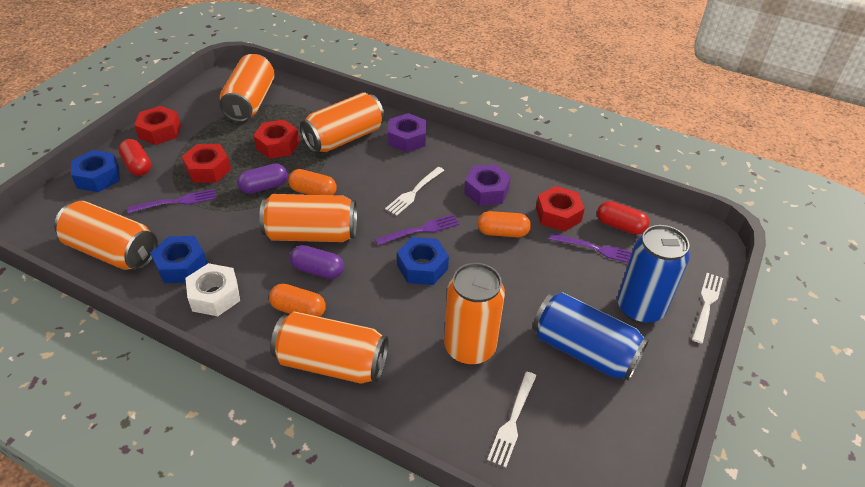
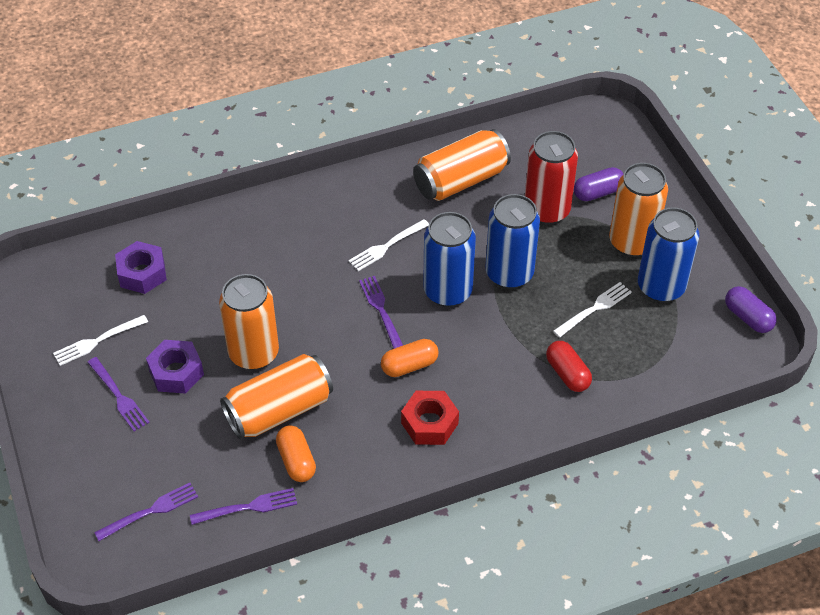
blue can: 2 -> 3
blue nut: 3 -> 0
orange can: 6 -> 4
orange capsule: 3 -> 2
purple fork: 3 -> 4
red can: 0 -> 1
red capsule: 2 -> 1
red nut: 4 -> 1
white nut: 1 -> 0

